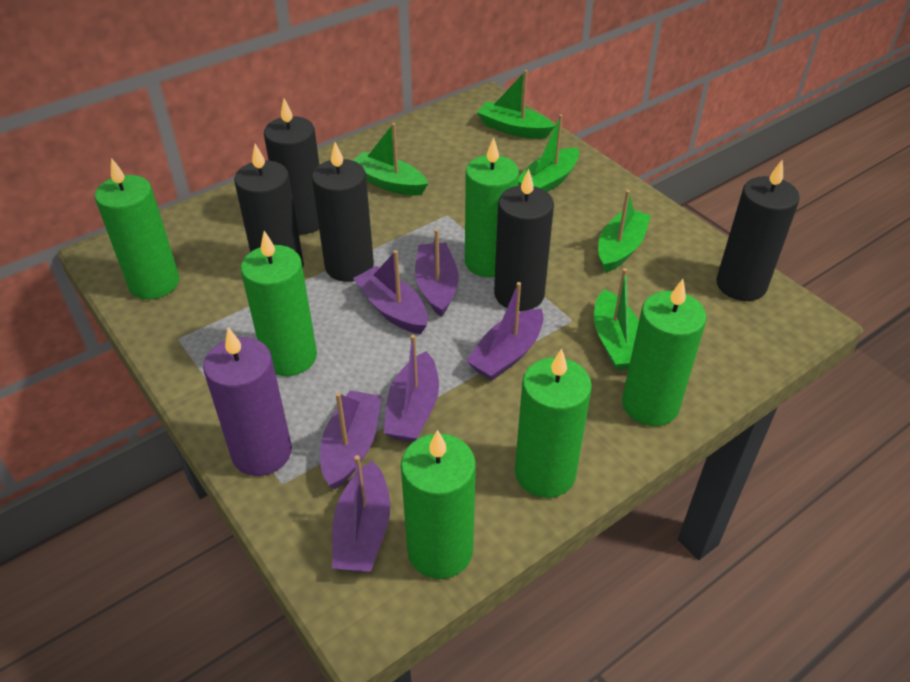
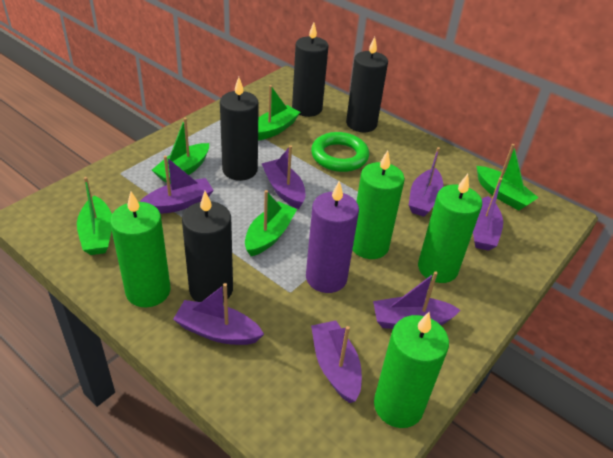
black candle: 5 -> 4
green candle: 6 -> 4
green ring: 0 -> 1
purple boat: 6 -> 7

